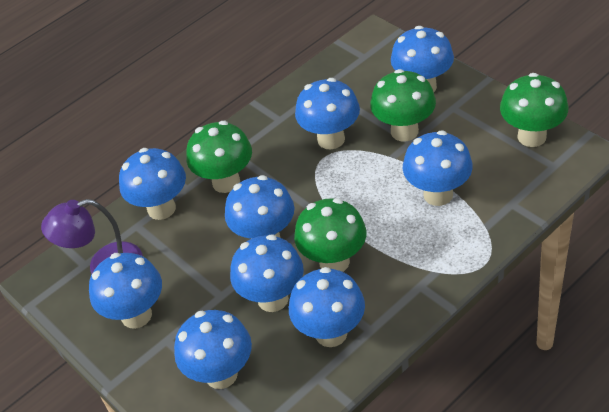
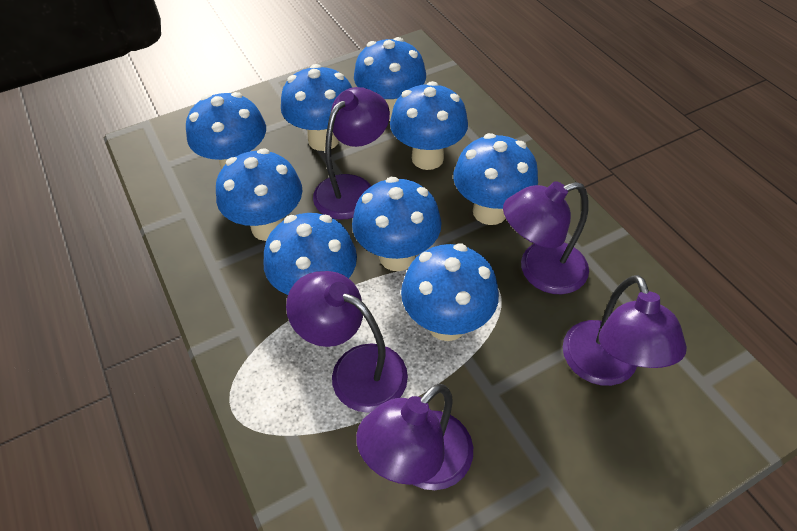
green mushroom: 4 -> 0
purple lamp: 1 -> 5

